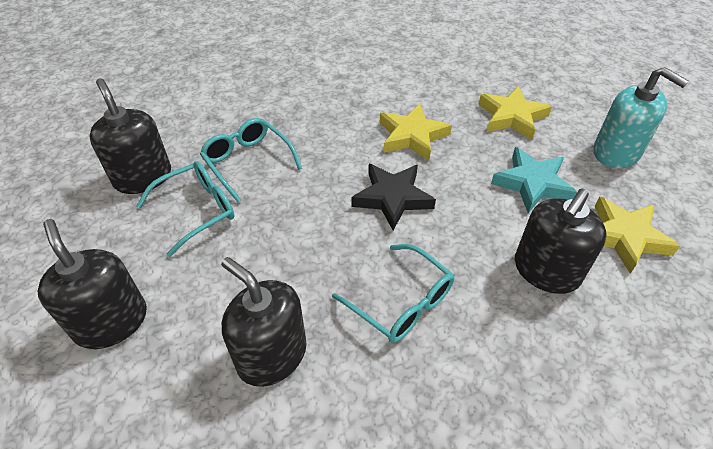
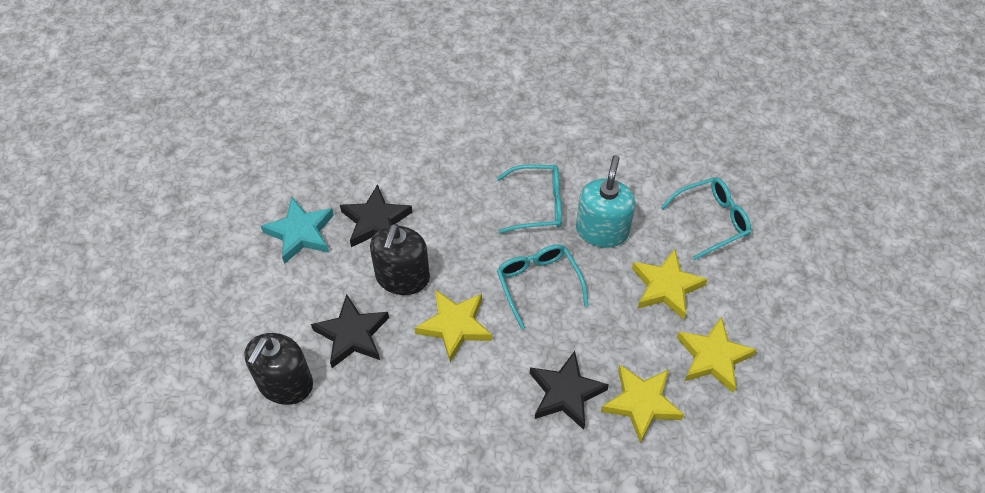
black soap dispenser: 4 -> 2
black star: 1 -> 3
yellow star: 3 -> 4

